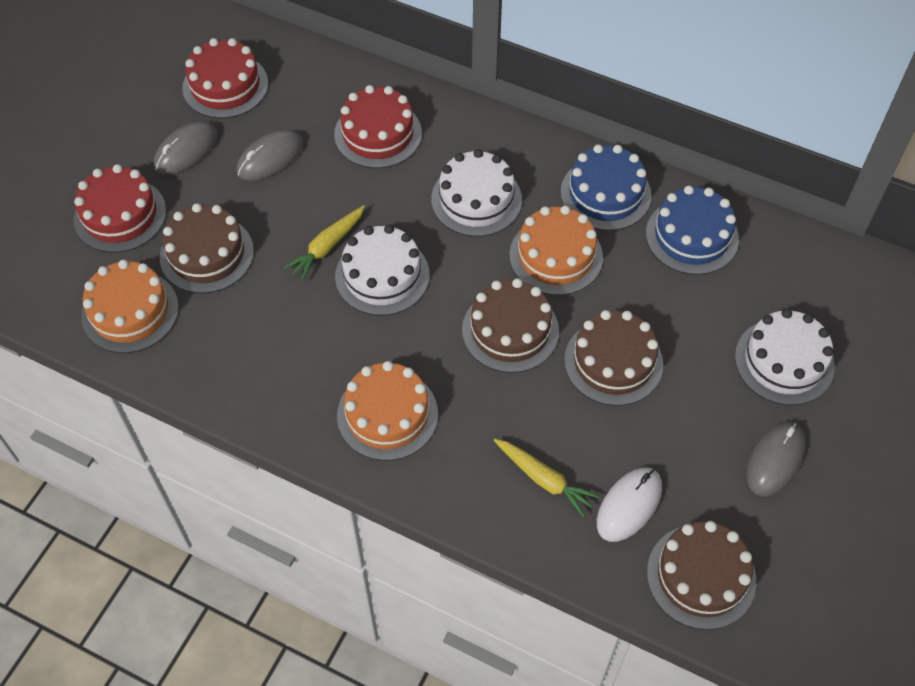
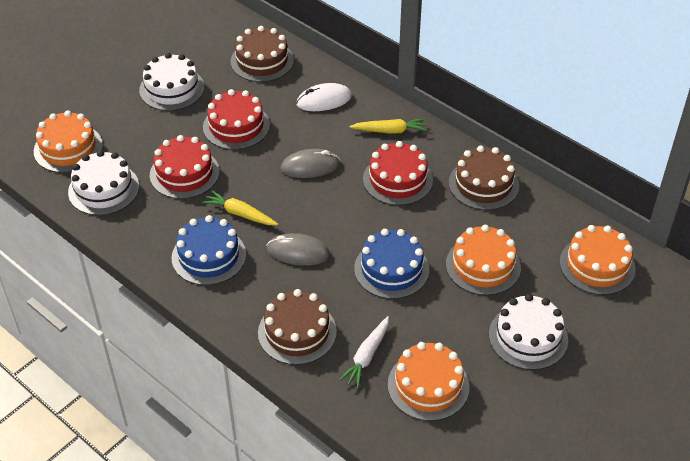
brown cake: 4 -> 3
grey mouse: 3 -> 2
orange cake: 3 -> 4
white carrot: 0 -> 1

